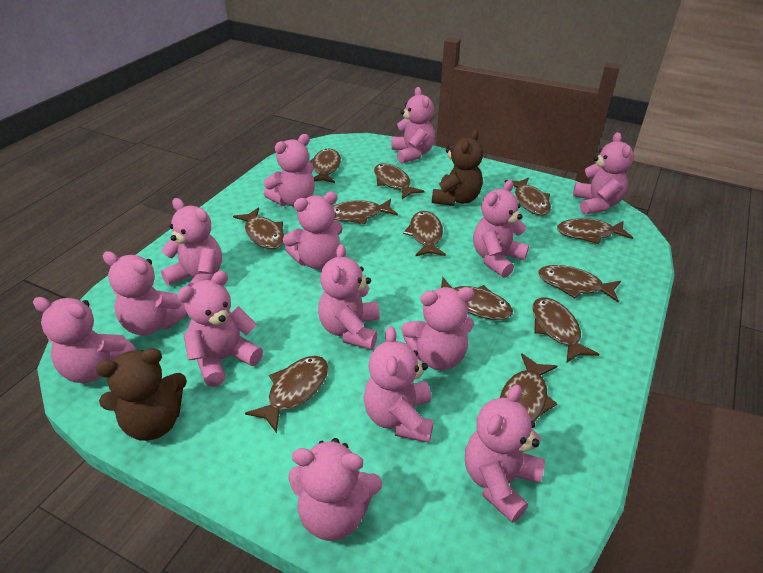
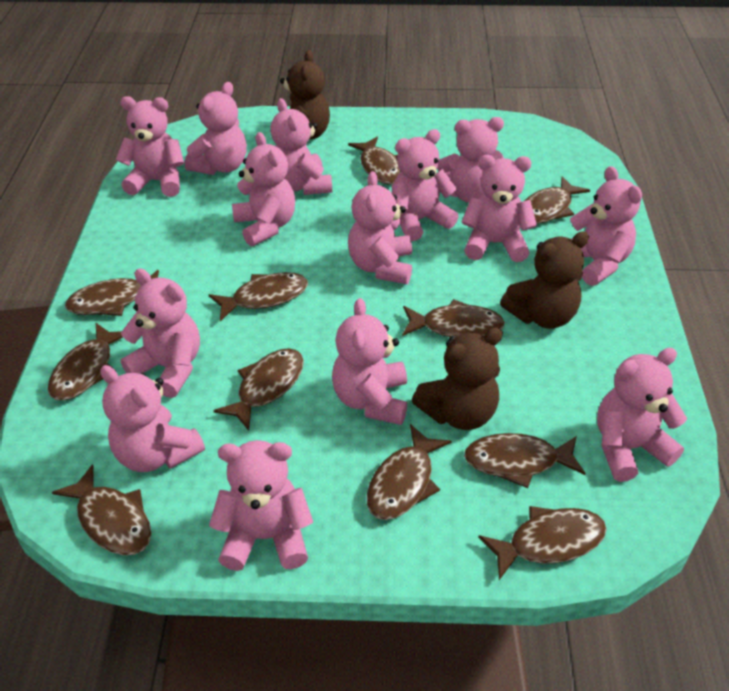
brown fish: 12 -> 11
brown teddy bear: 2 -> 3

